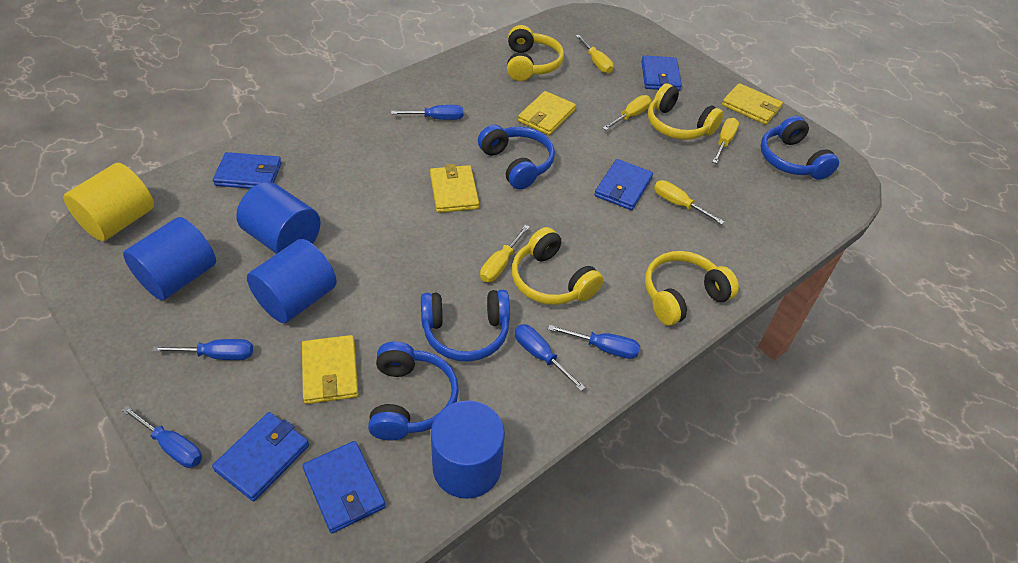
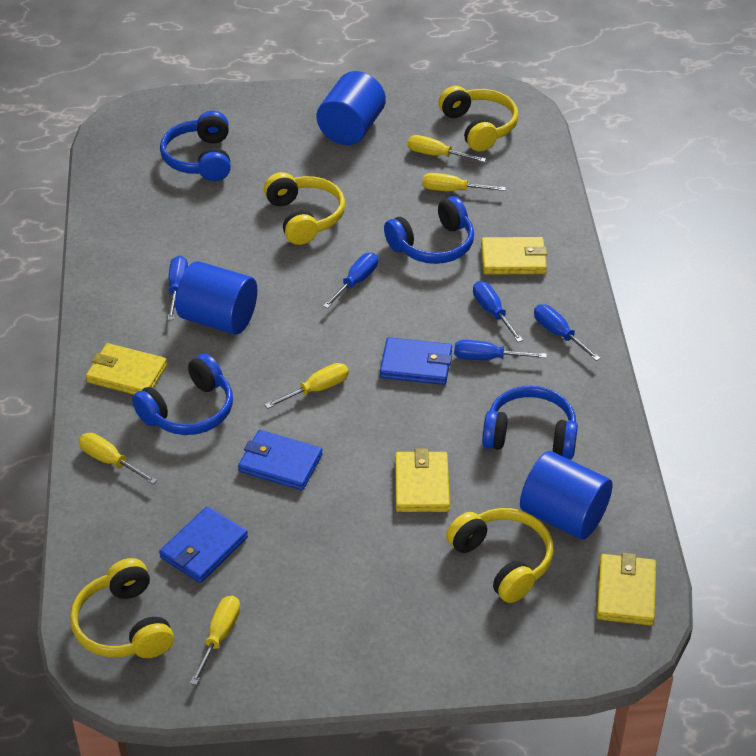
blue cylinder: 4 -> 3
blue wallet: 5 -> 3
yellow cylinder: 1 -> 0

